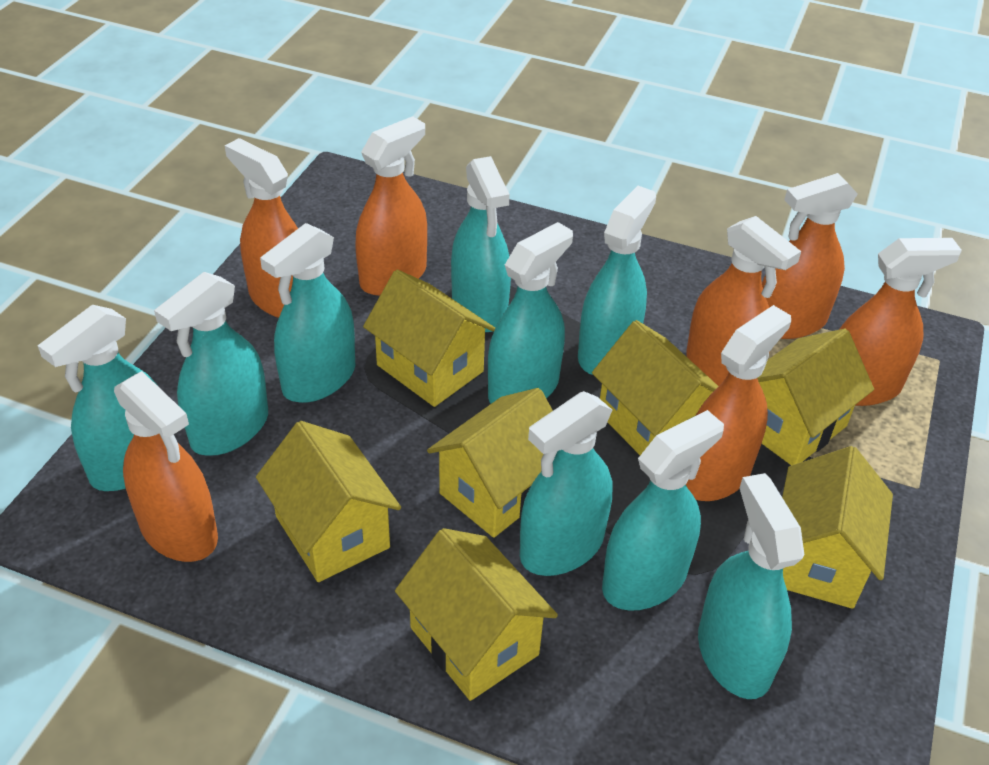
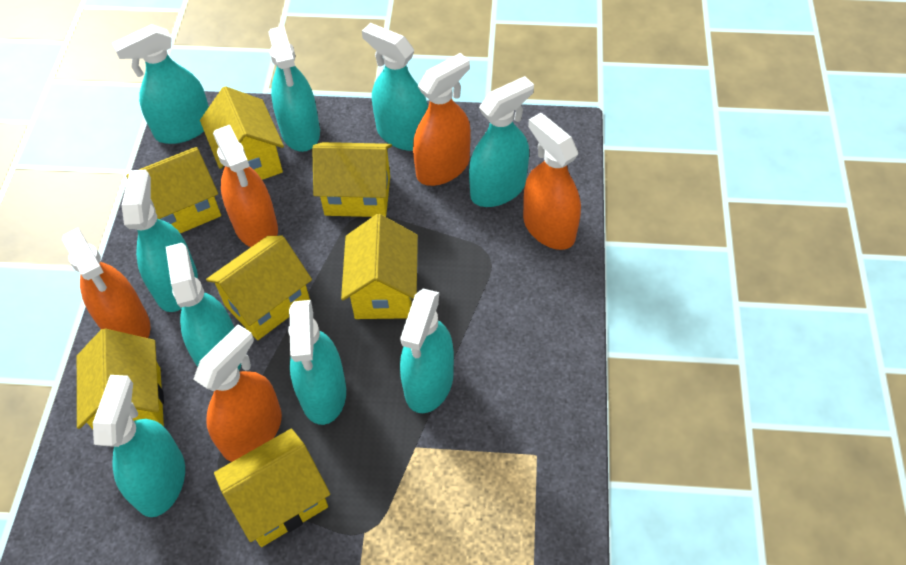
orange spray bottle: 7 -> 5

